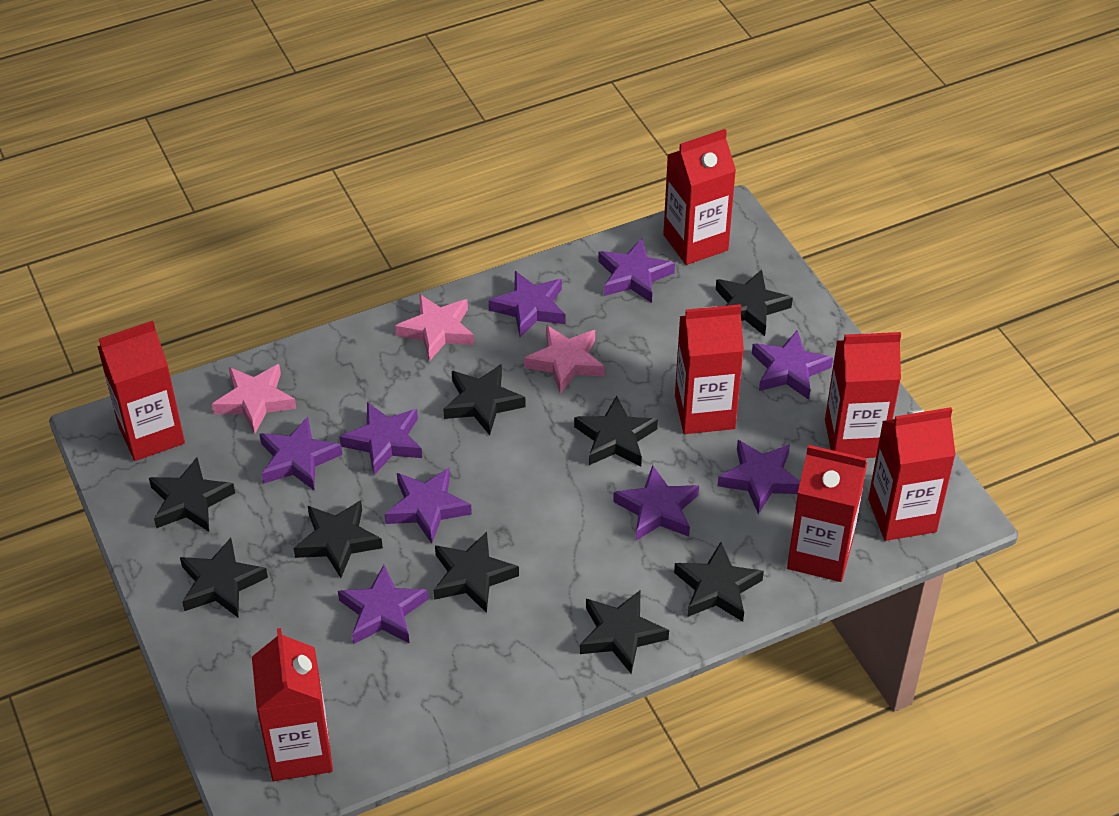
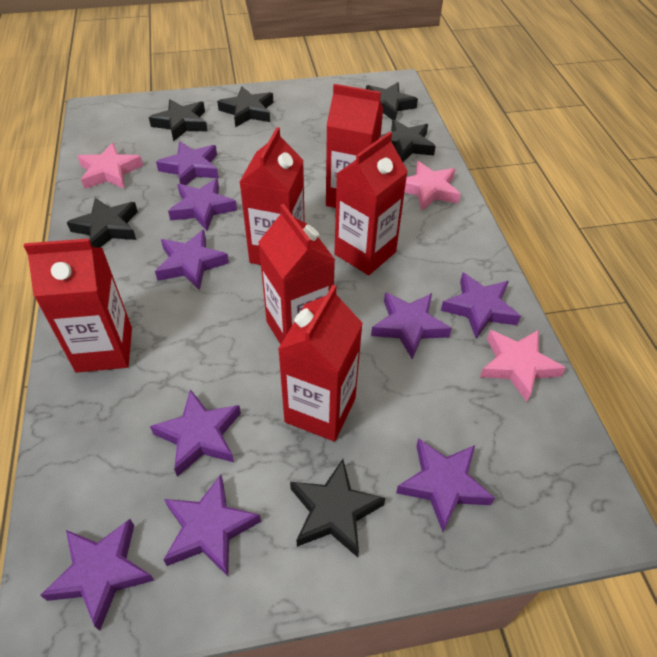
black star: 9 -> 6
red carton: 7 -> 6

